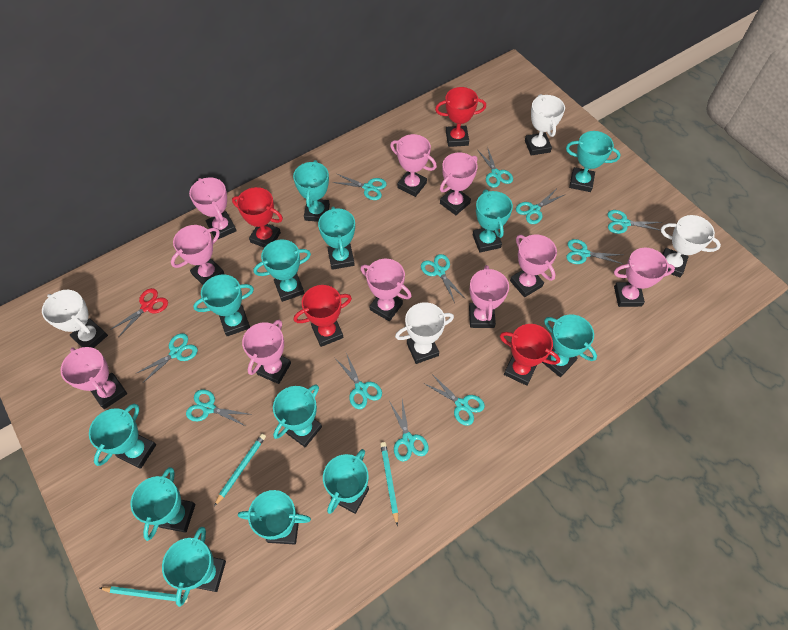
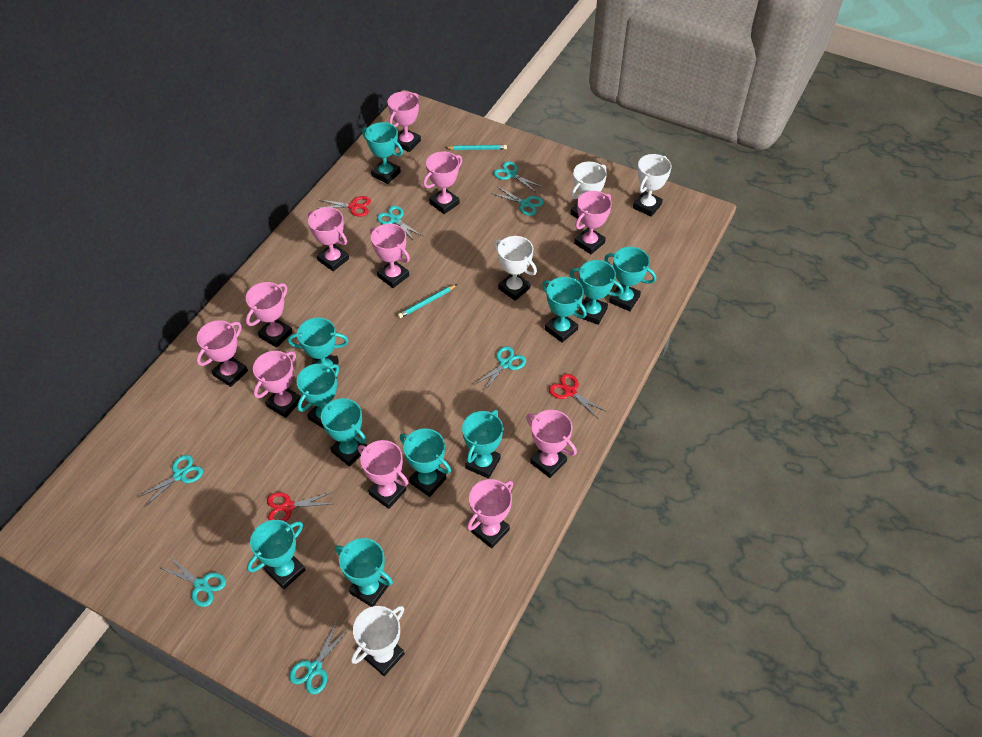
pink trophy: 10 -> 11
red scissors: 1 -> 3
red trophy: 4 -> 0
turquoise pencil: 3 -> 2
turquoise scissors: 11 -> 7
turquoise trophy: 13 -> 11

